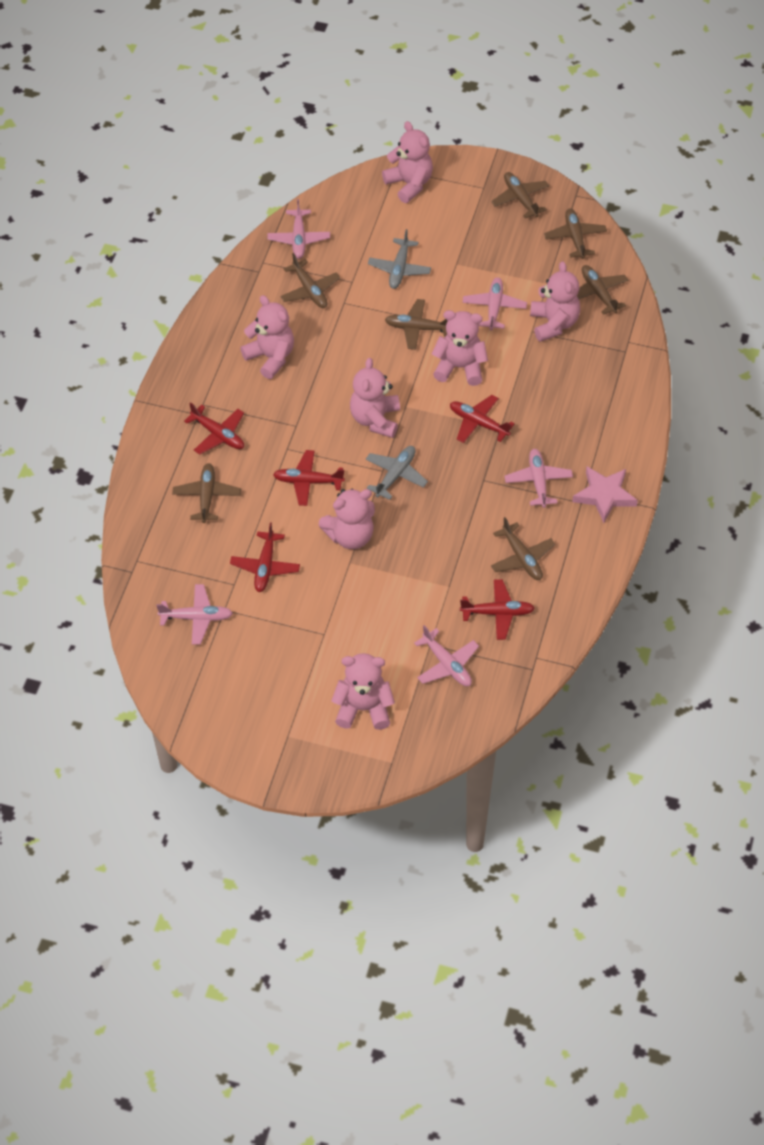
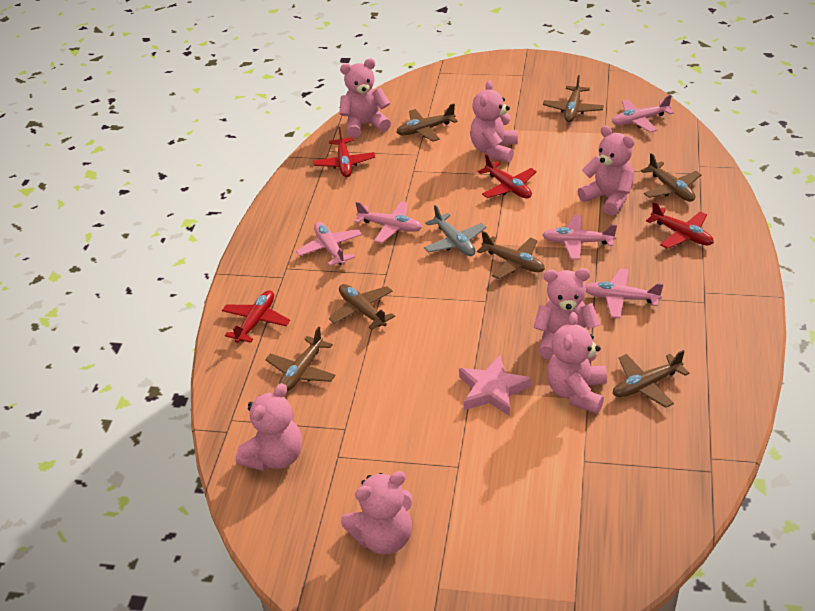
grey plane: 2 -> 1
red plane: 5 -> 4

